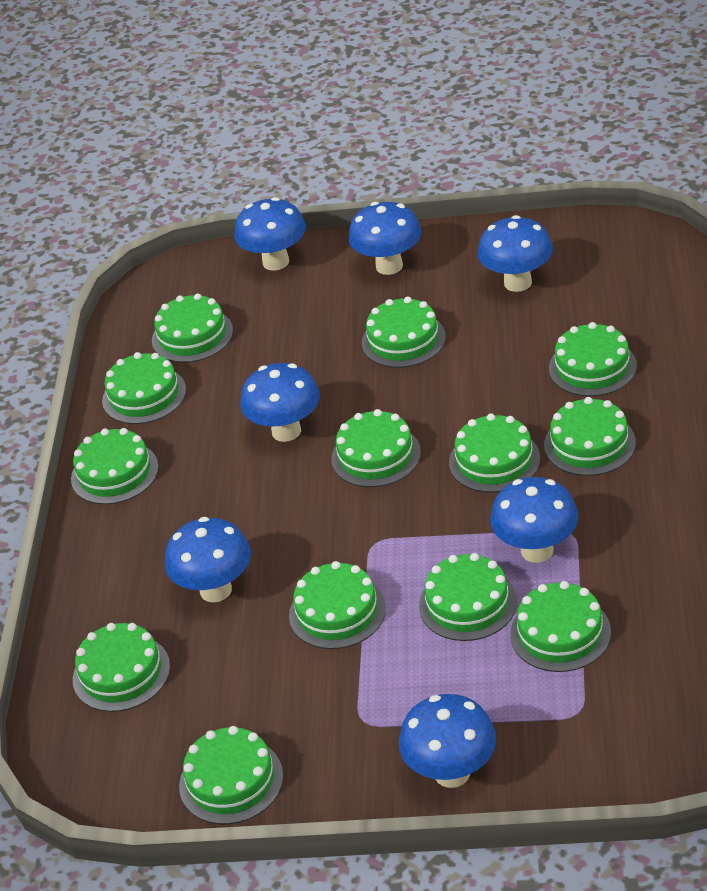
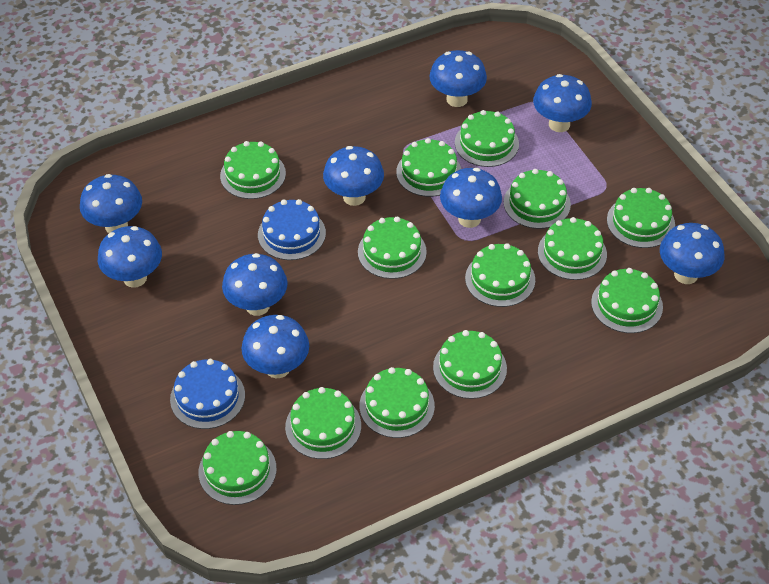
blue cake: 0 -> 2
blue mushroom: 7 -> 9

